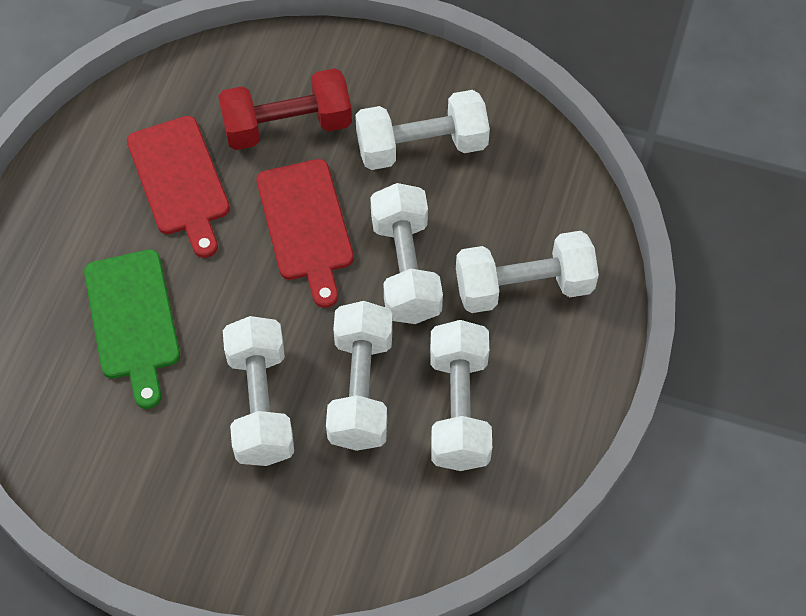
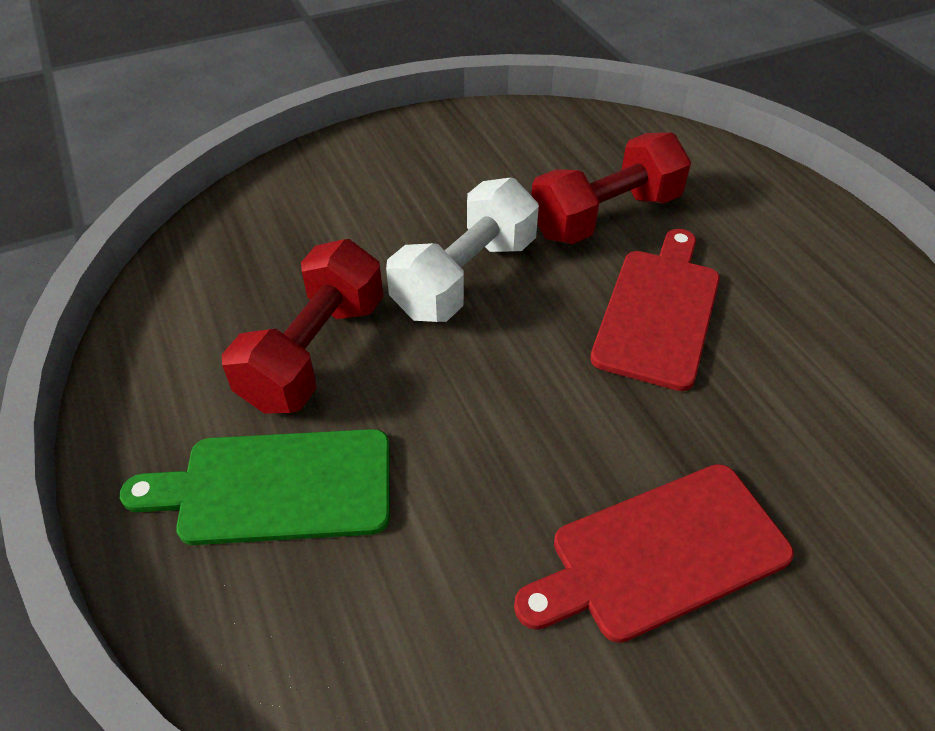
red dumbbell: 1 -> 2
white dumbbell: 6 -> 1

